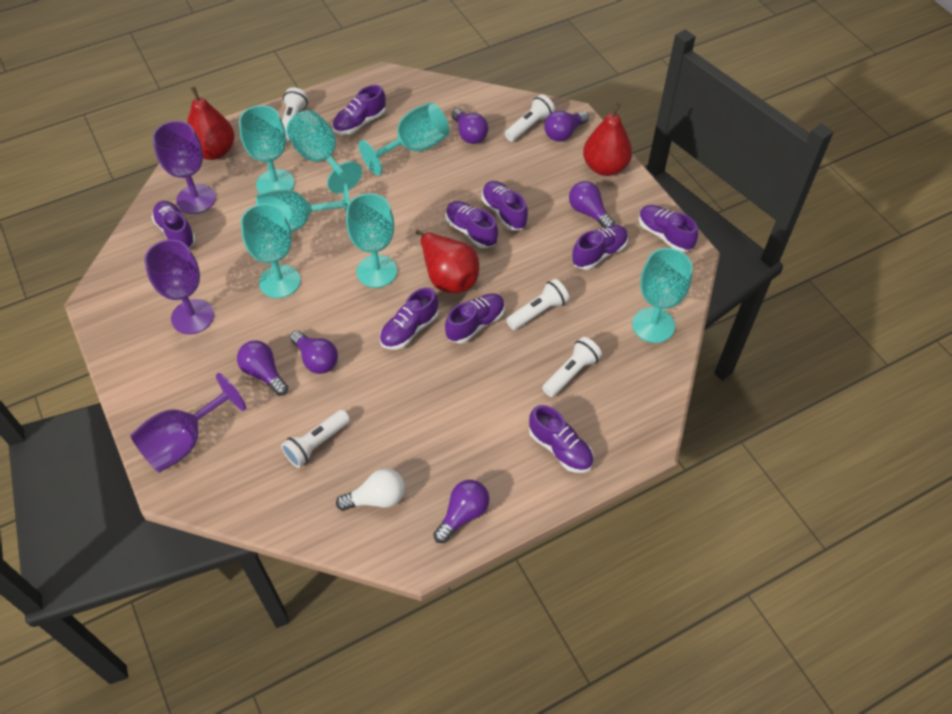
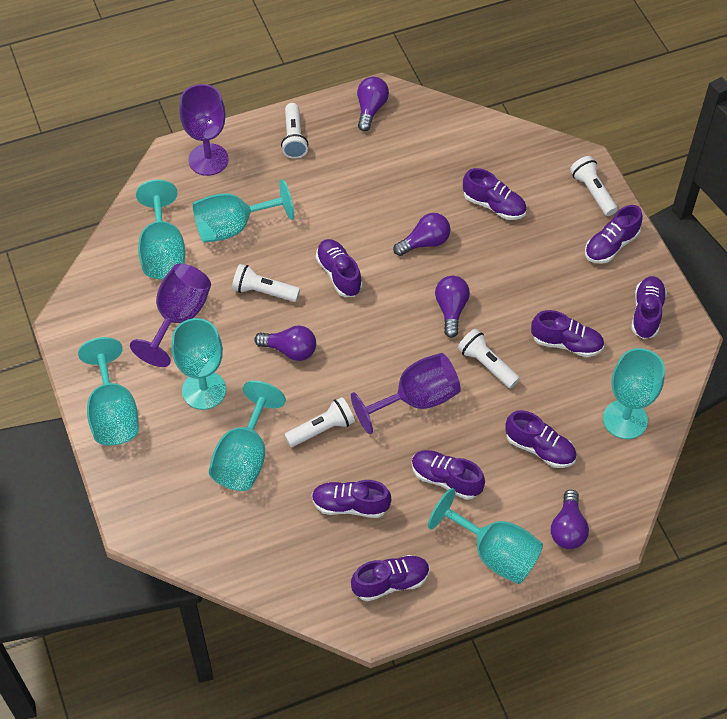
purple light bulb: 6 -> 5
red pear: 3 -> 0
white light bulb: 1 -> 0

